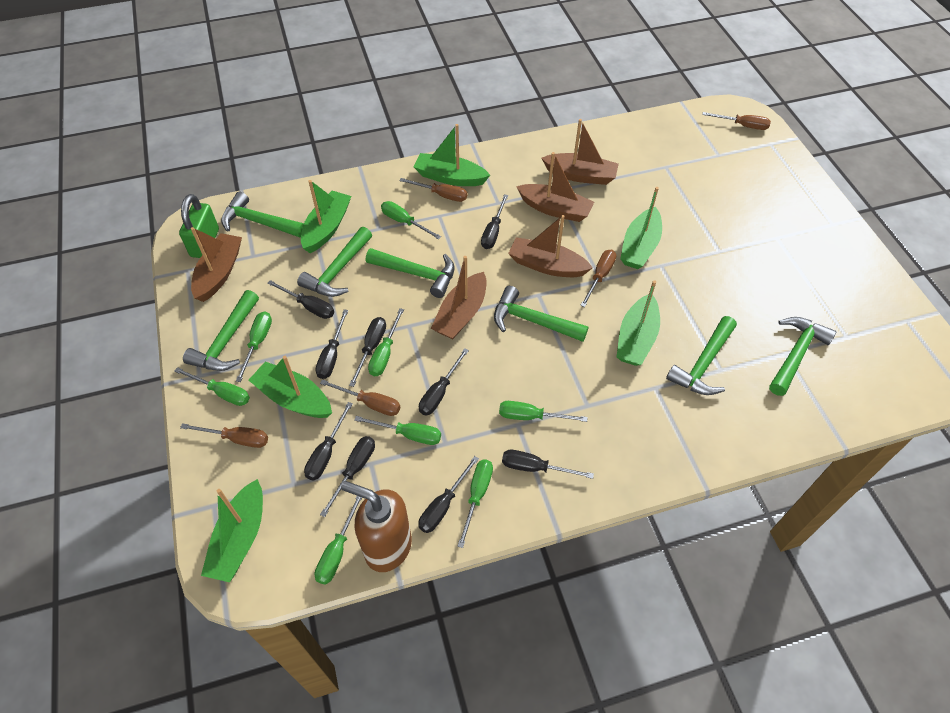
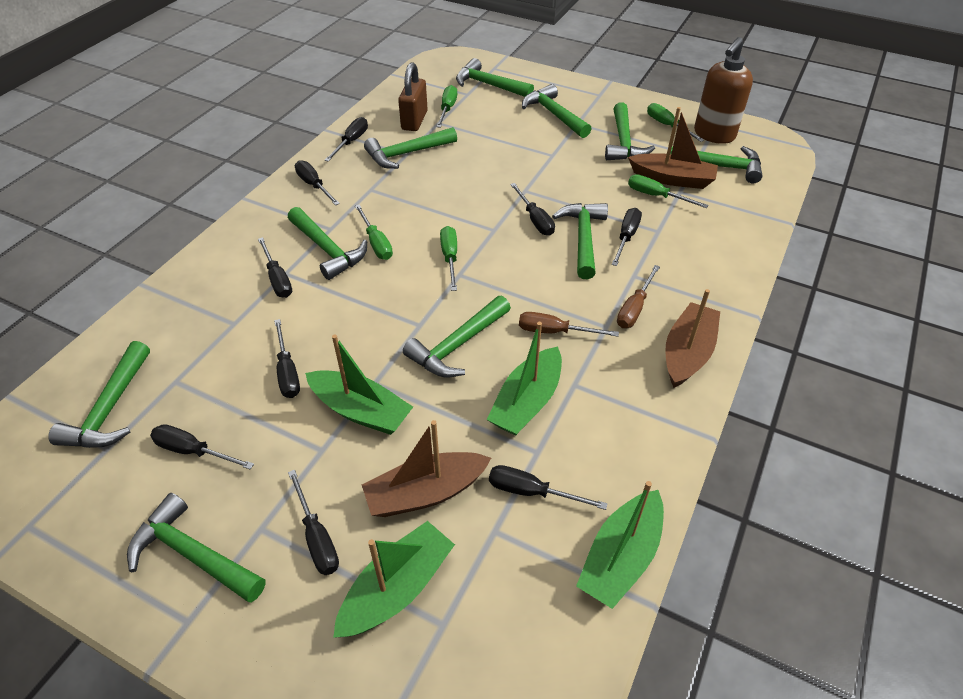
brown boat: 5 -> 3
brown padlock: 0 -> 1
brown screwdriver: 5 -> 2
green boat: 6 -> 4
green hammer: 7 -> 10
green padlock: 1 -> 0
green screwdriver: 8 -> 5

